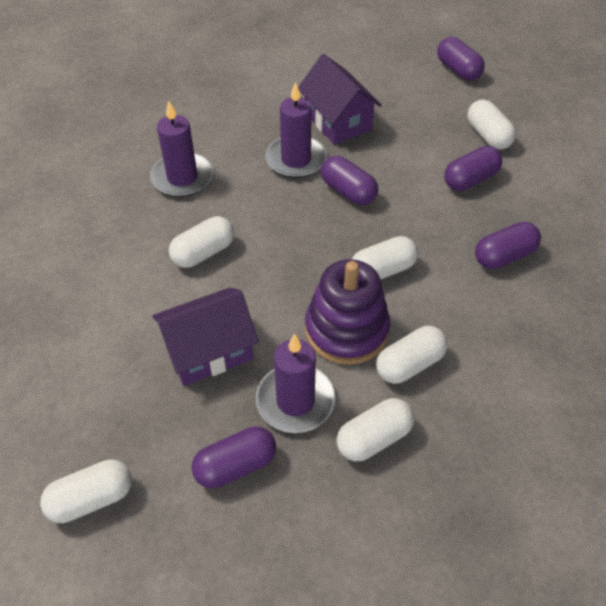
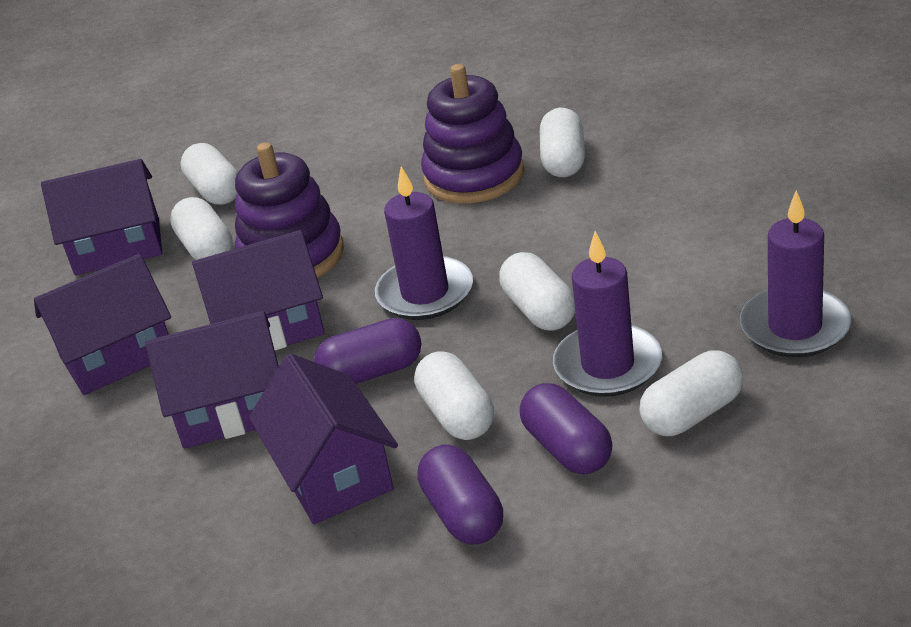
purple capsule: 5 -> 3
purple house: 2 -> 5
purple stacking toy: 1 -> 2

